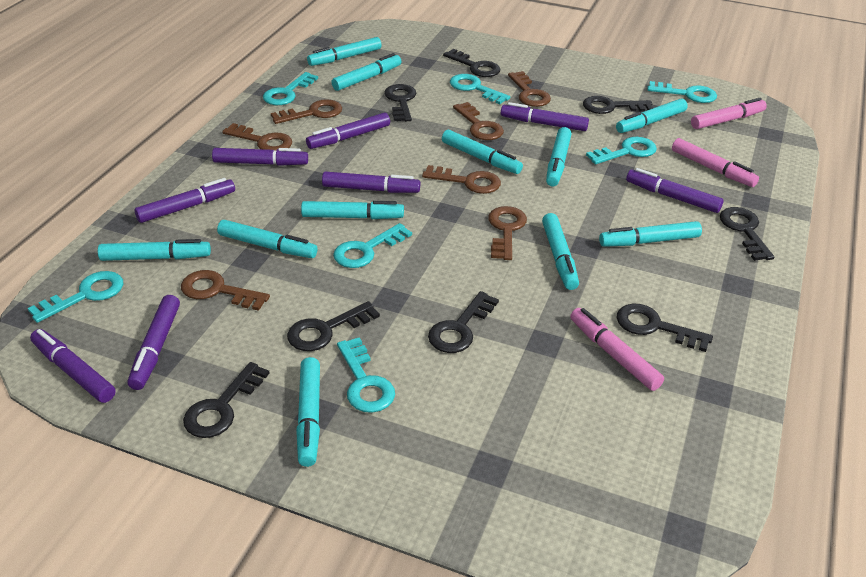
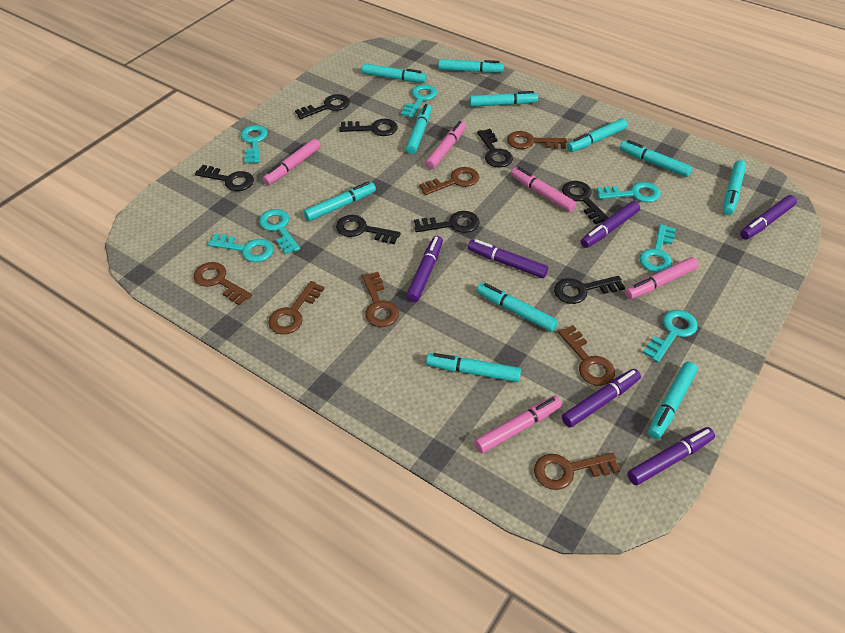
pink marker: 3 -> 5
purple marker: 8 -> 6

